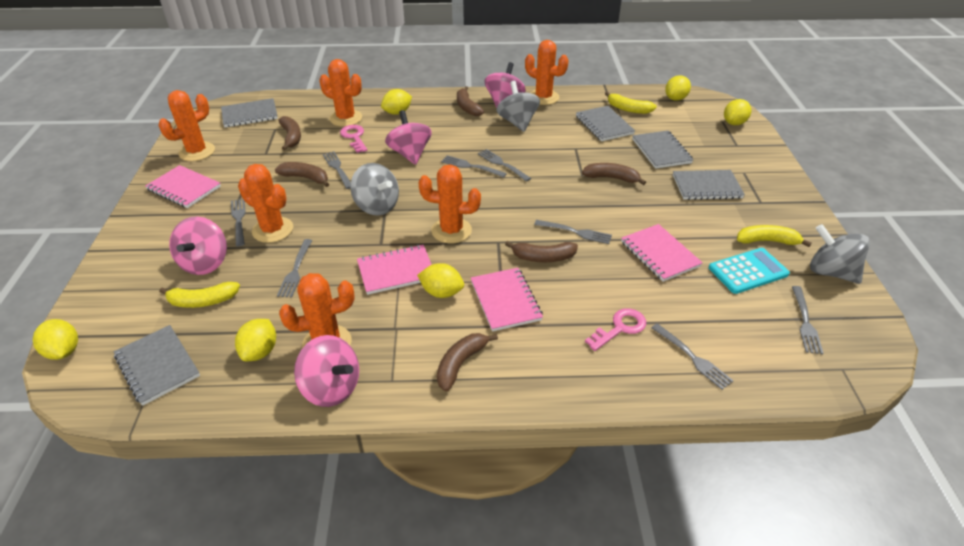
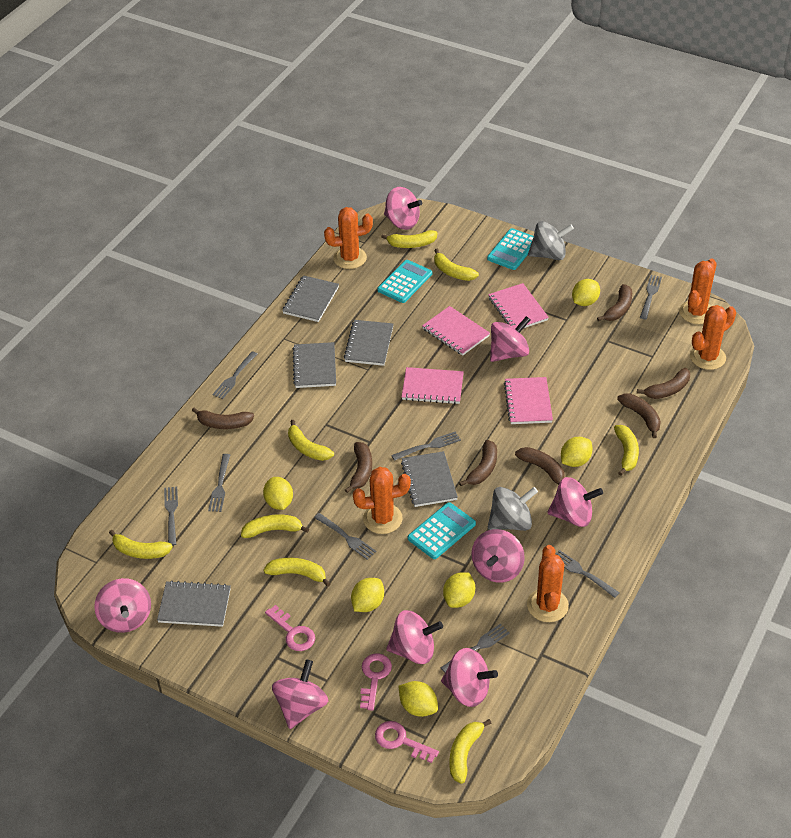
brown banana: 6 -> 7
grey spinning top: 3 -> 2
orange cactus: 6 -> 5
pink key: 2 -> 3
pink spinning top: 4 -> 8
turquoise calculator: 1 -> 3
yellow banana: 3 -> 8

